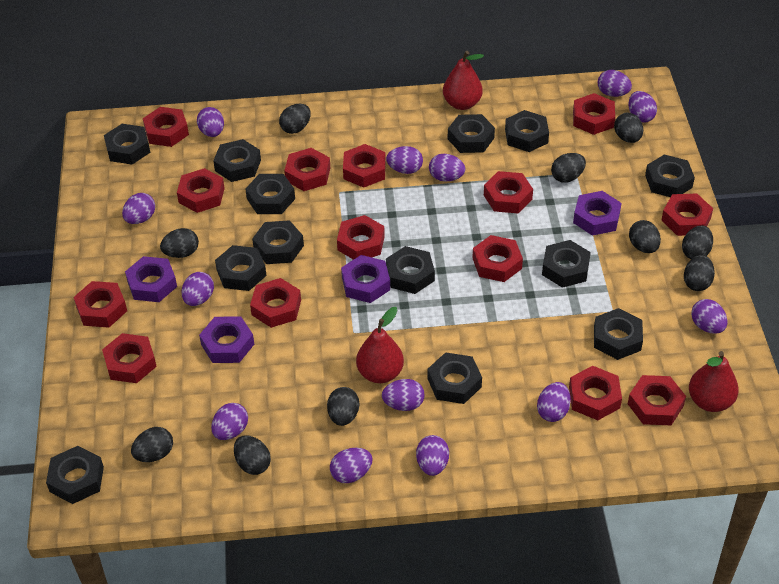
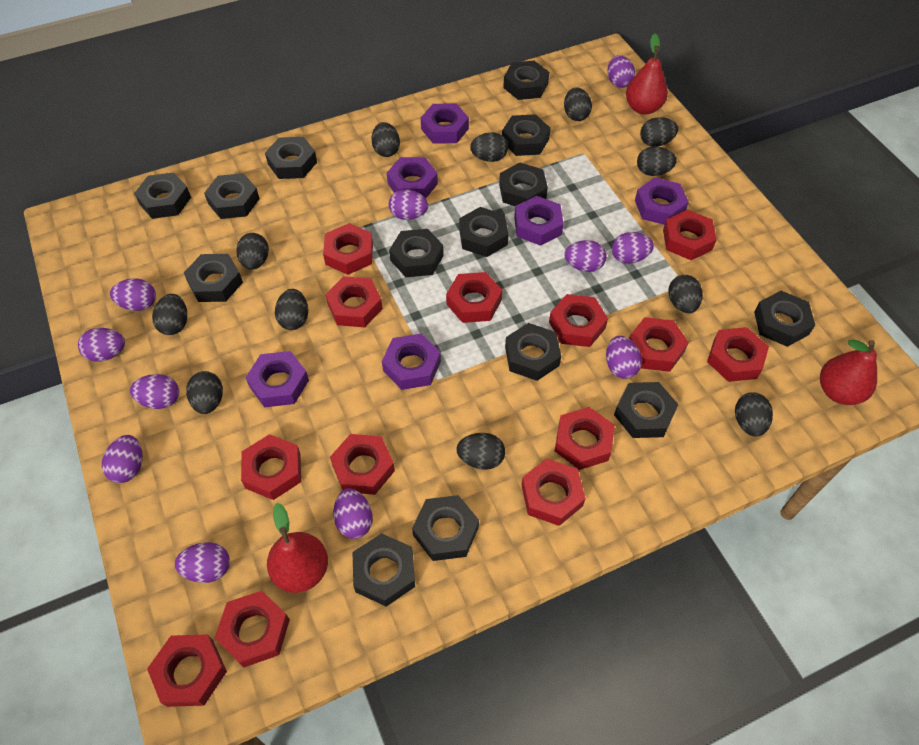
black egg: 10 -> 12
black nut: 13 -> 14
purple egg: 13 -> 11
purple nut: 4 -> 6
red nut: 14 -> 13

